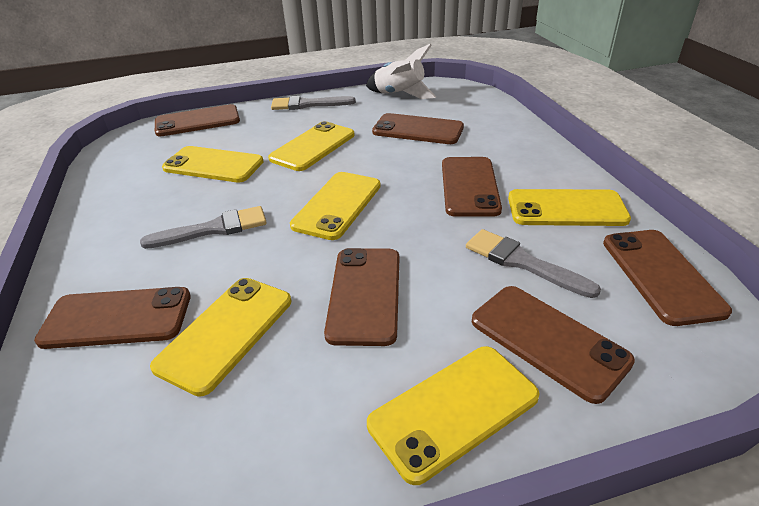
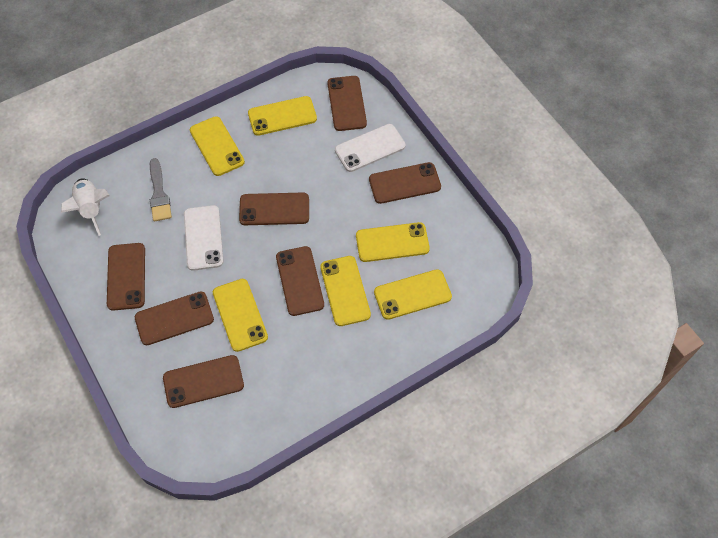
grey brush: 3 -> 1
white phone: 0 -> 2

